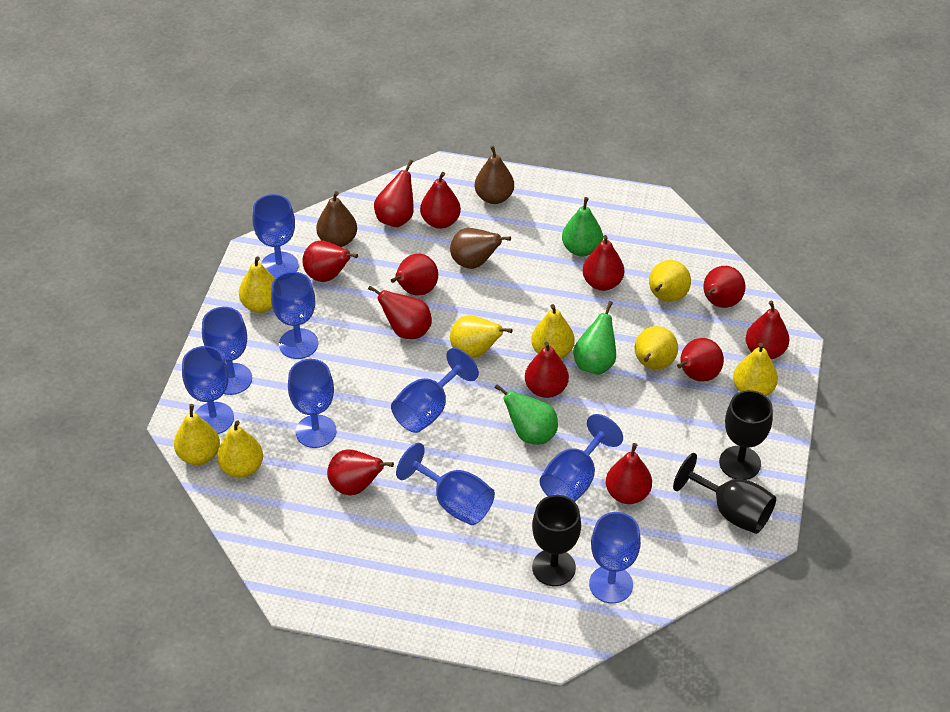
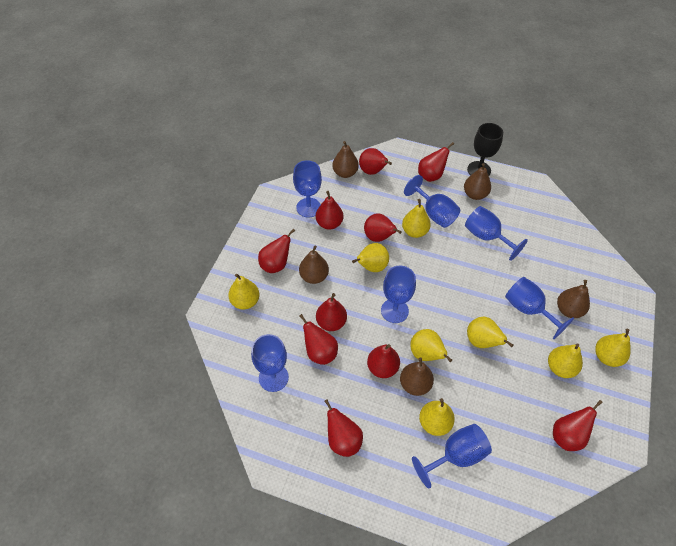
black goblet: 3 -> 1
blue goblet: 9 -> 7
brown pear: 3 -> 5
green pear: 3 -> 0
red pear: 12 -> 10

